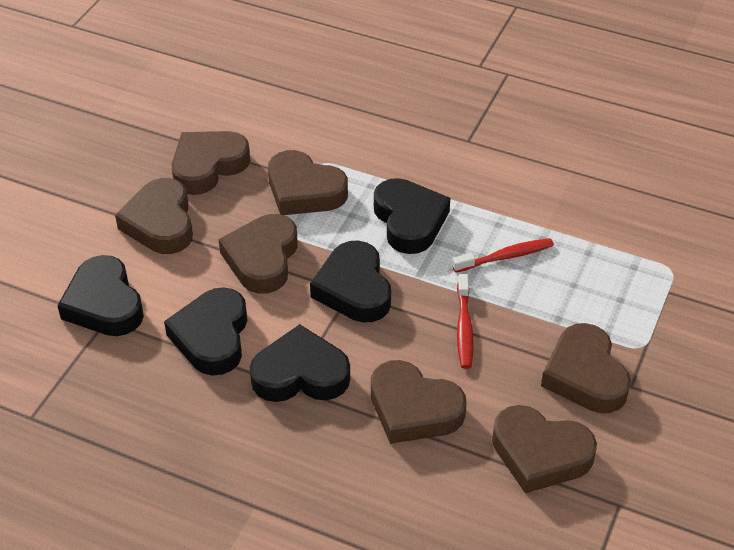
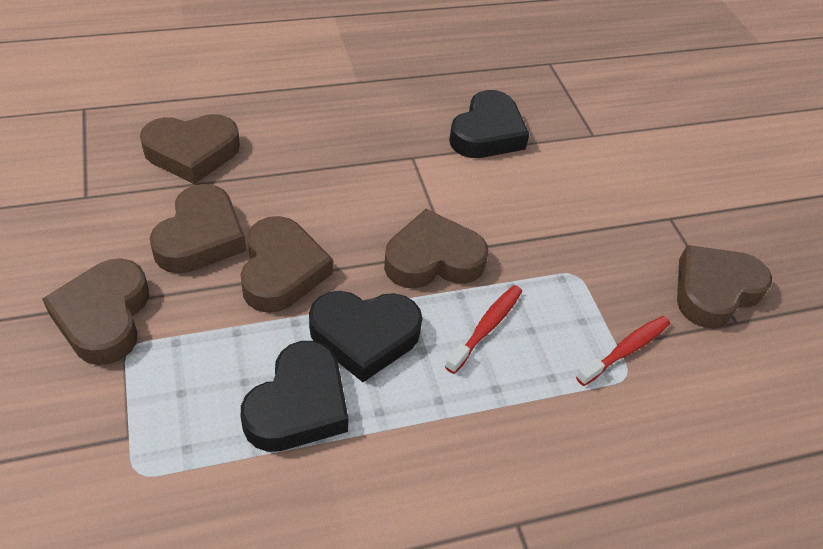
black heart: 5 -> 3
brown heart: 7 -> 6

